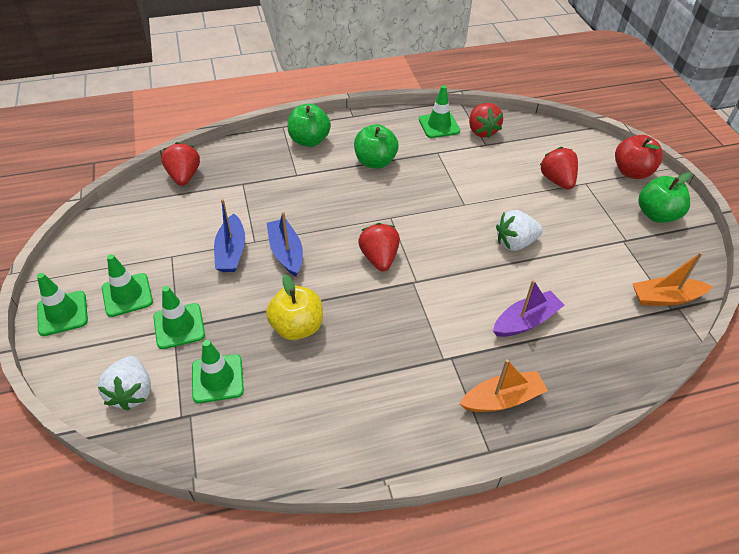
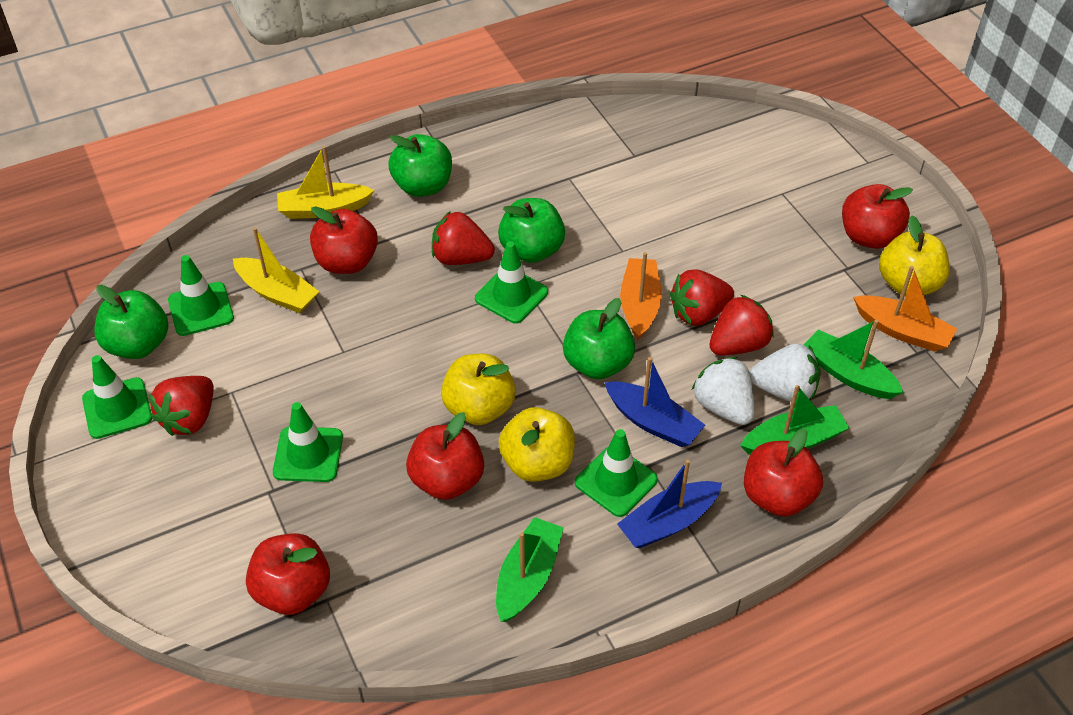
green apple: 3 -> 4
green boat: 0 -> 3
purple boat: 1 -> 0
red apple: 1 -> 5
yellow apple: 1 -> 3
yellow boat: 0 -> 2

